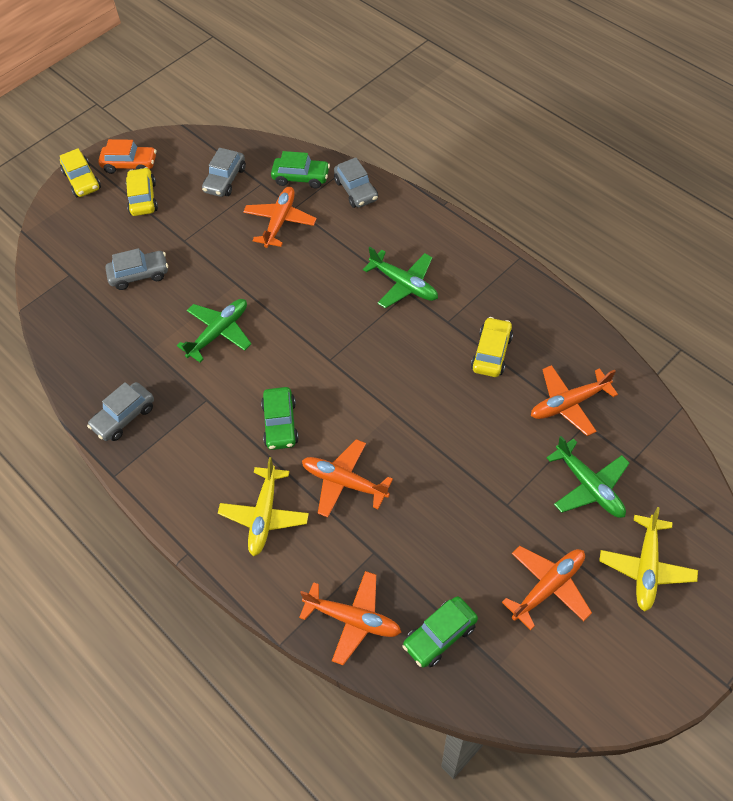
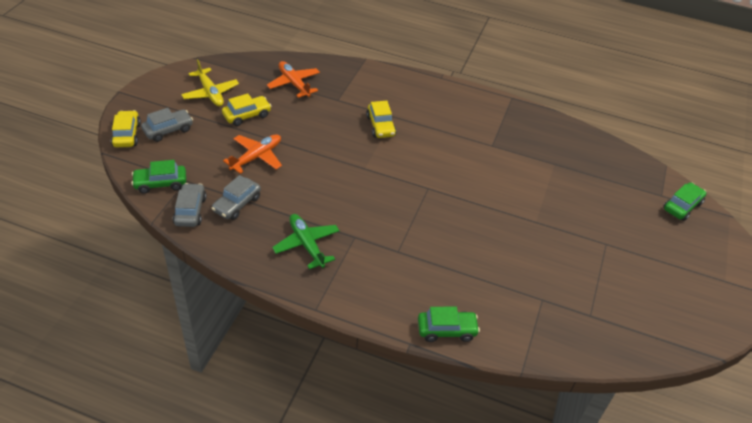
green plane: 3 -> 1
grey car: 4 -> 3
orange car: 1 -> 0
orange plane: 5 -> 2
yellow plane: 2 -> 1

